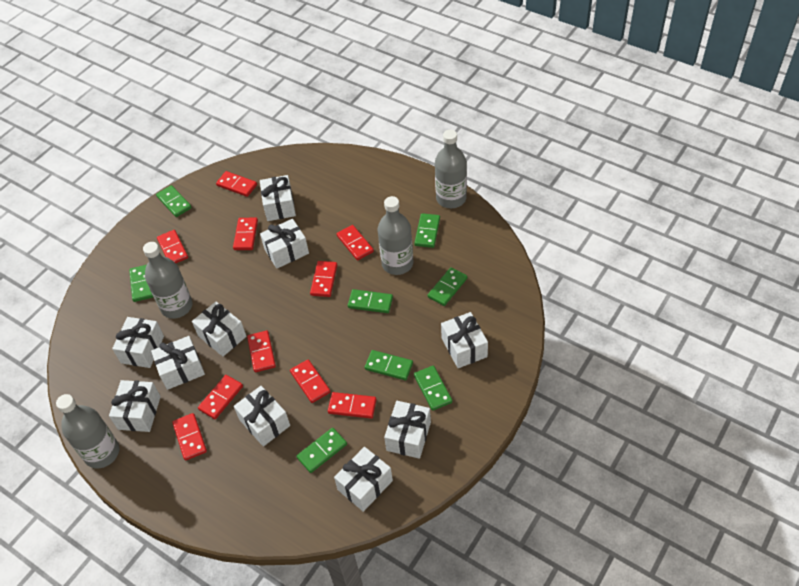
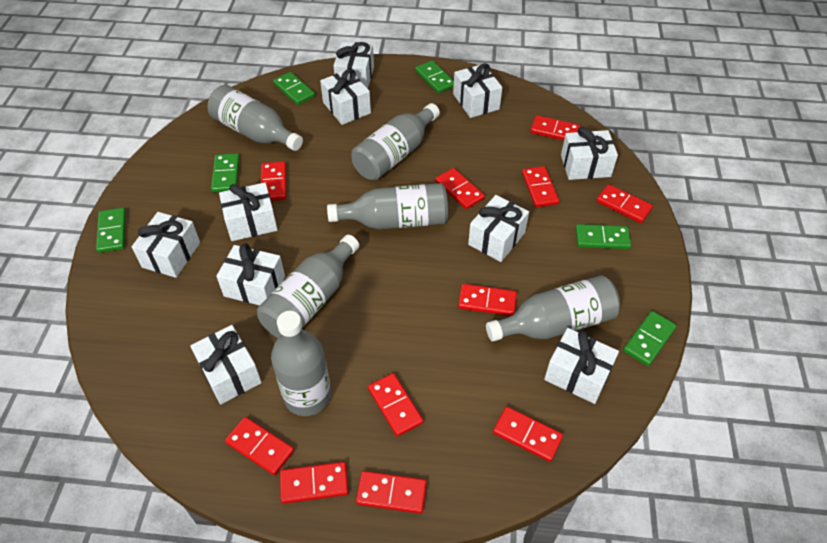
green domino: 8 -> 6
grey bottle: 4 -> 6
red domino: 10 -> 11

